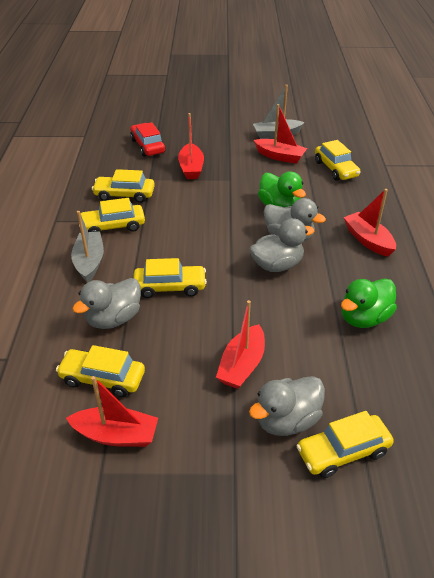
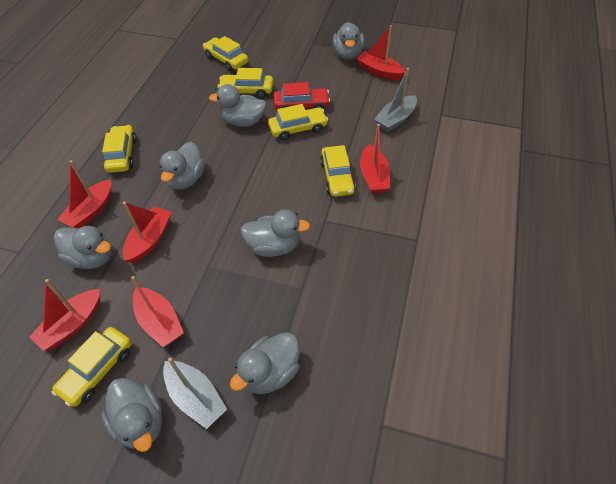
green duck: 2 -> 0
grey duck: 4 -> 7
red boat: 5 -> 6

